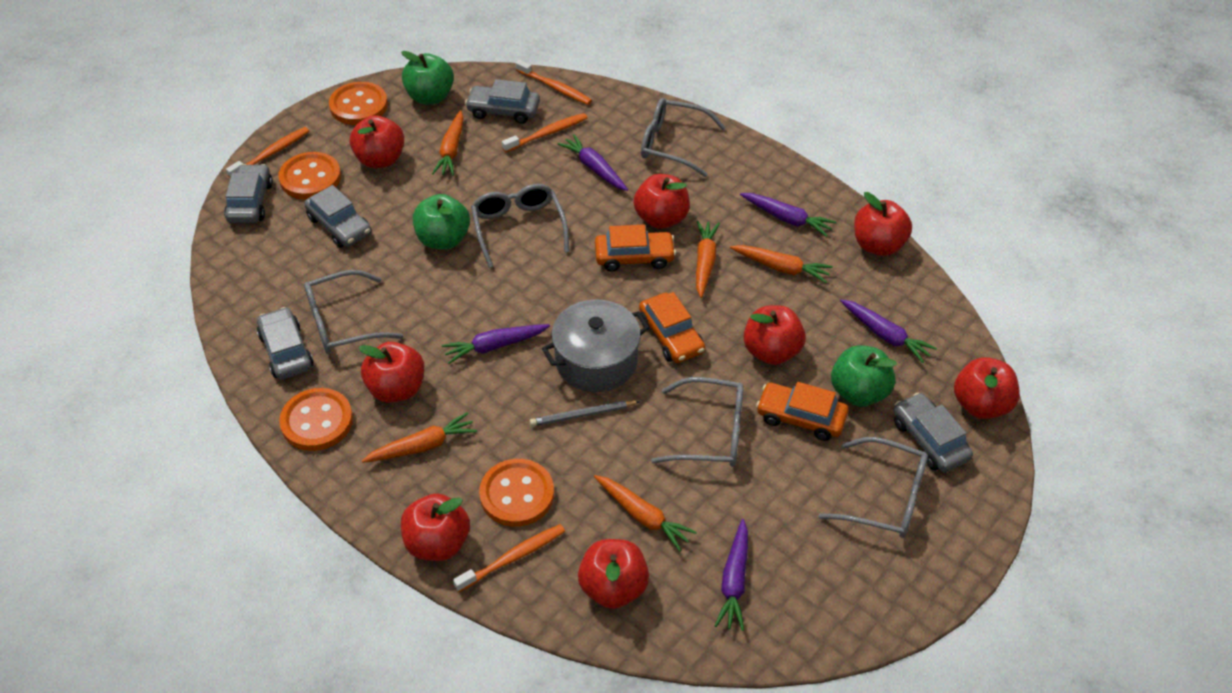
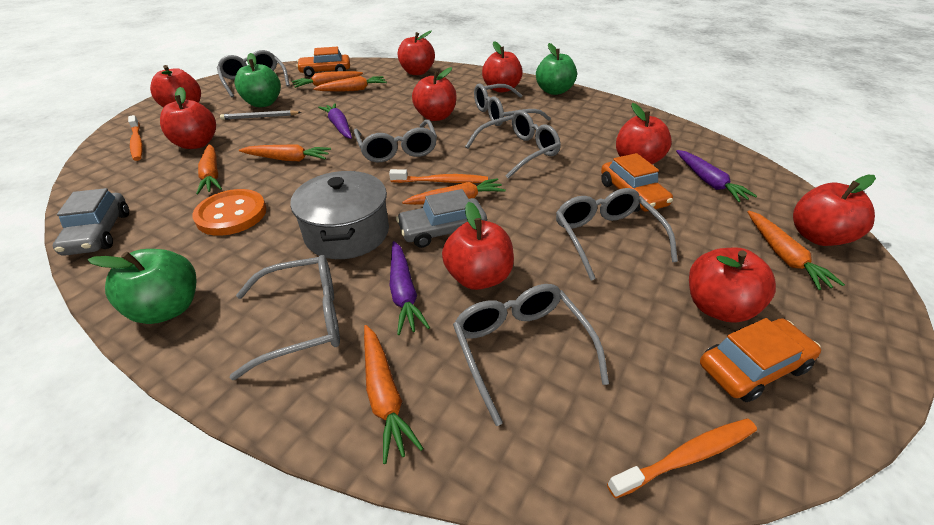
grey car: 5 -> 2
grey glasses: 5 -> 7
orange button: 4 -> 1
orange carrot: 5 -> 7
orange toothbrush: 4 -> 3
purple carrot: 5 -> 3
red apple: 8 -> 9

